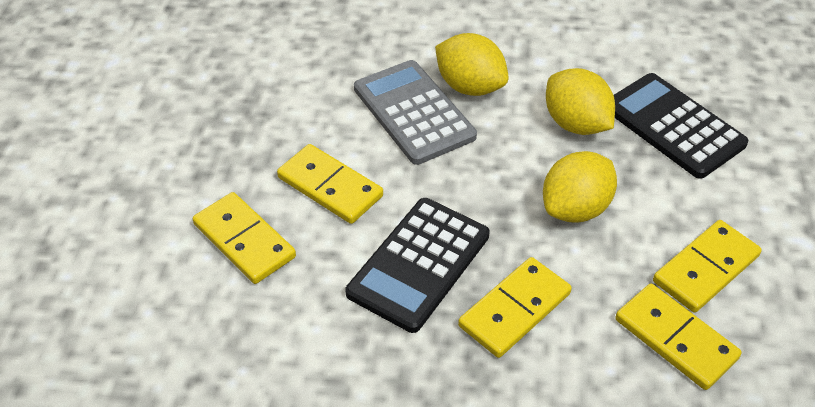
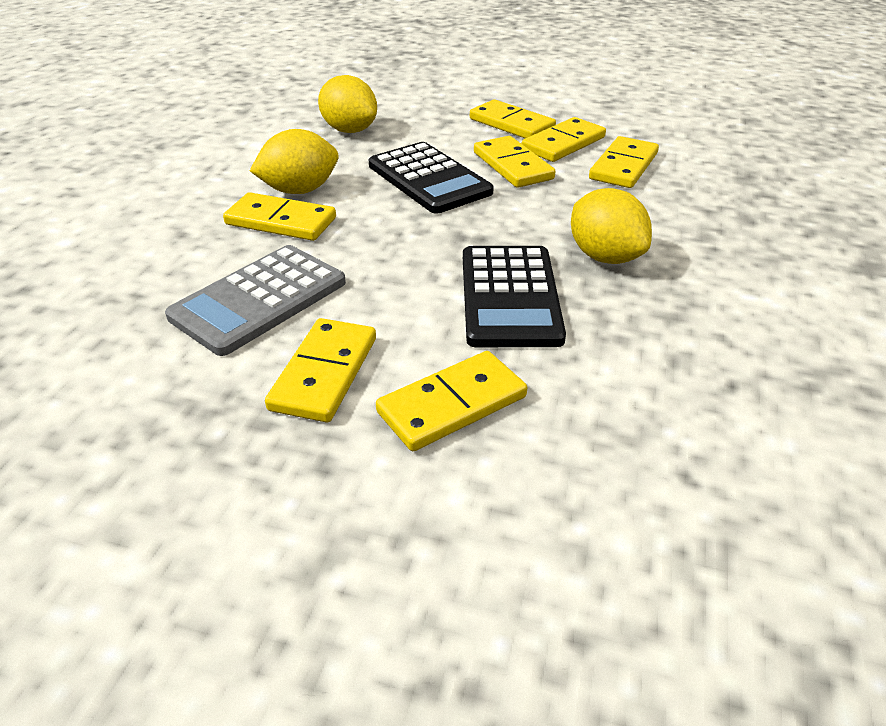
yellow domino: 5 -> 7

